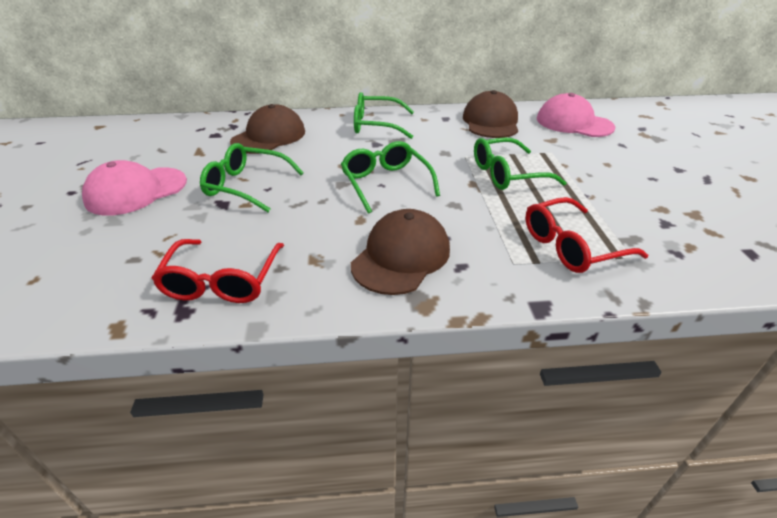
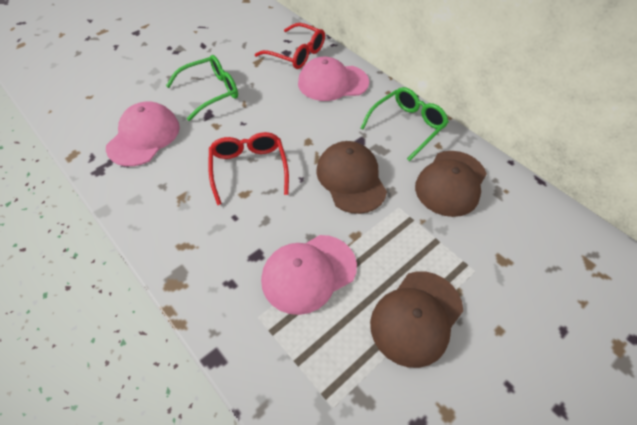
green glasses: 4 -> 2
pink cap: 2 -> 3

